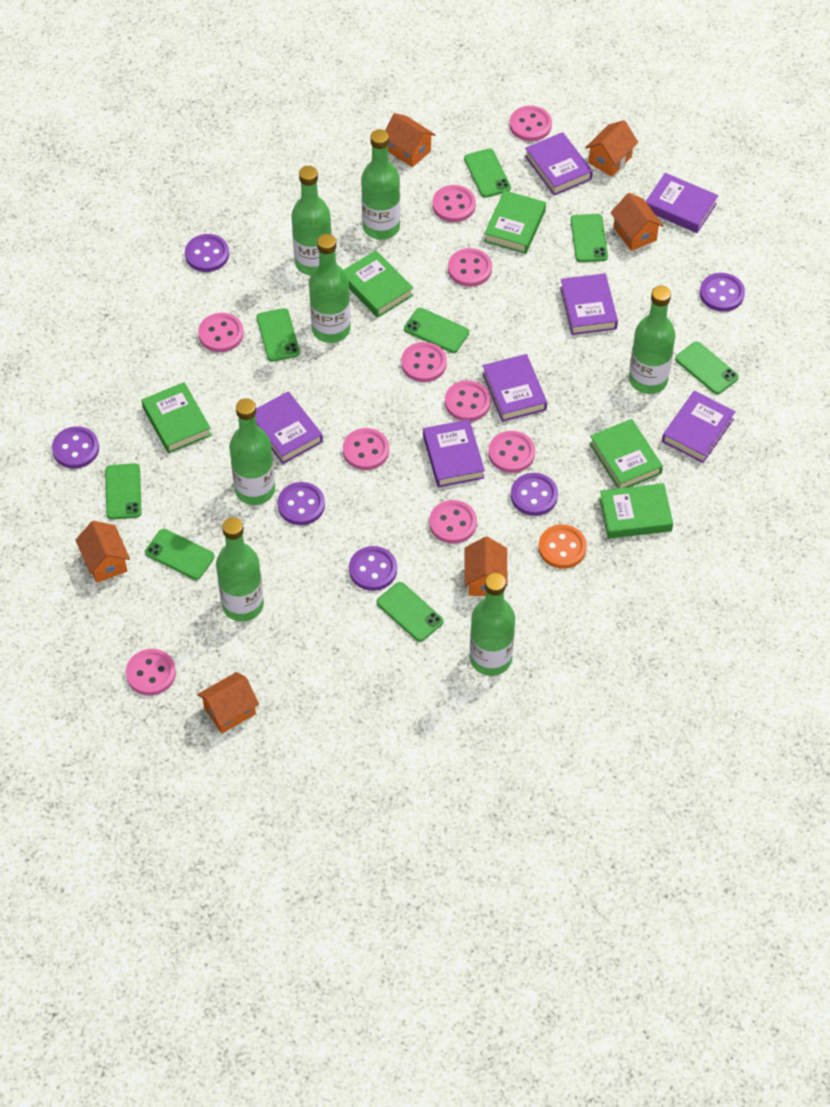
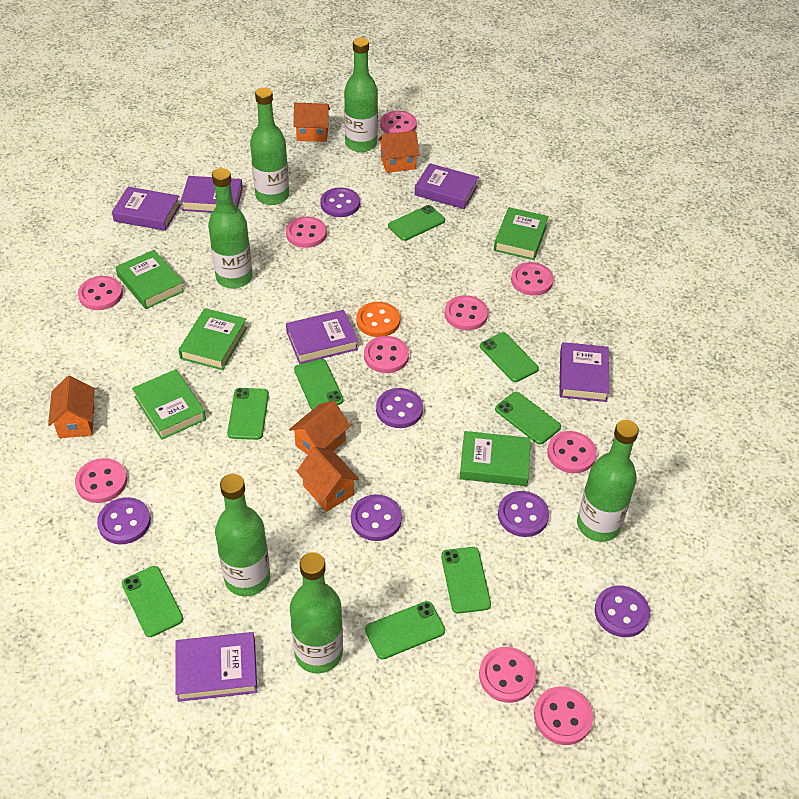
green bottle: 7 -> 6
orange house: 6 -> 5
purple book: 7 -> 6

